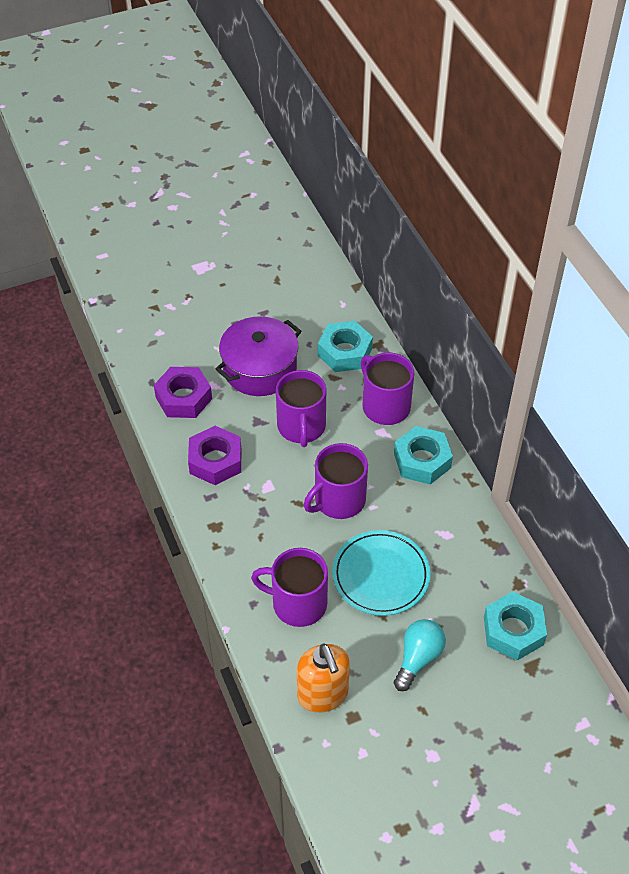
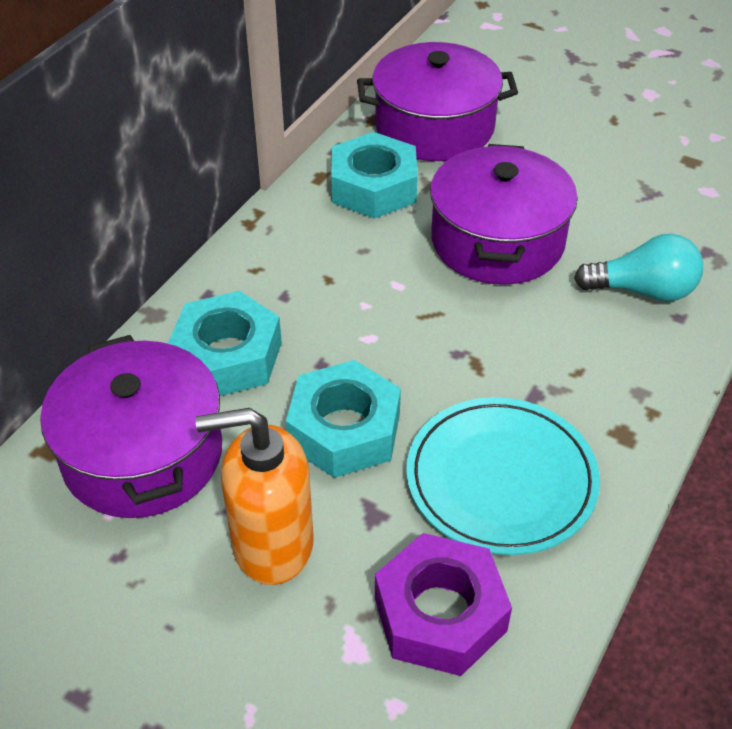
purple mug: 4 -> 0
purple nut: 2 -> 1
purple pot: 1 -> 3

